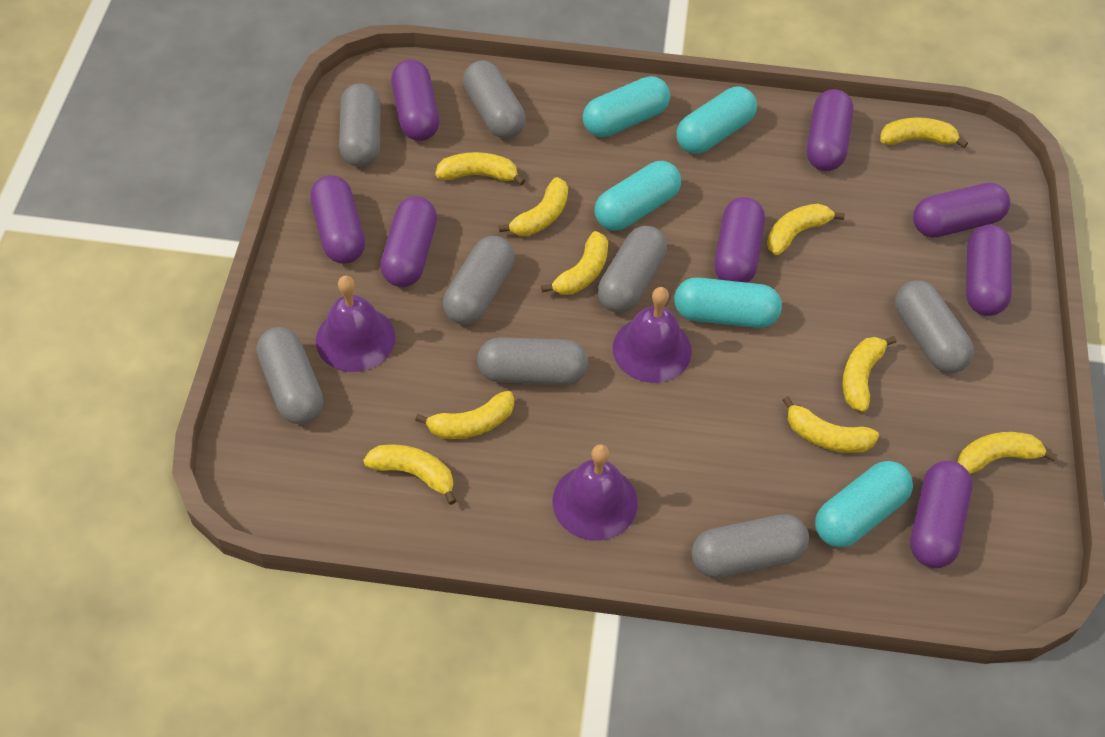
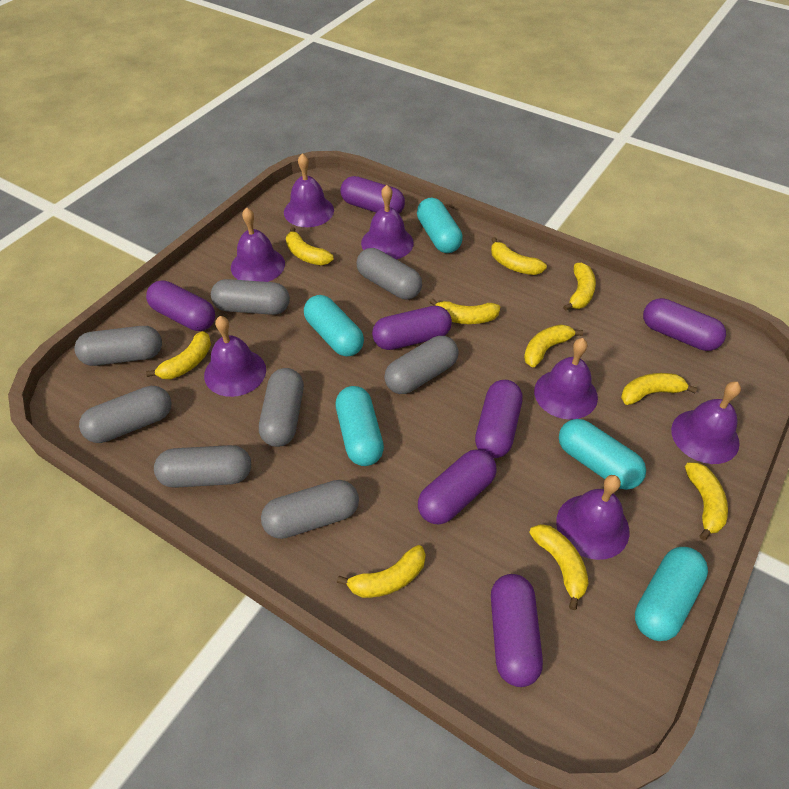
purple bell: 3 -> 7
purple capsule: 8 -> 7

